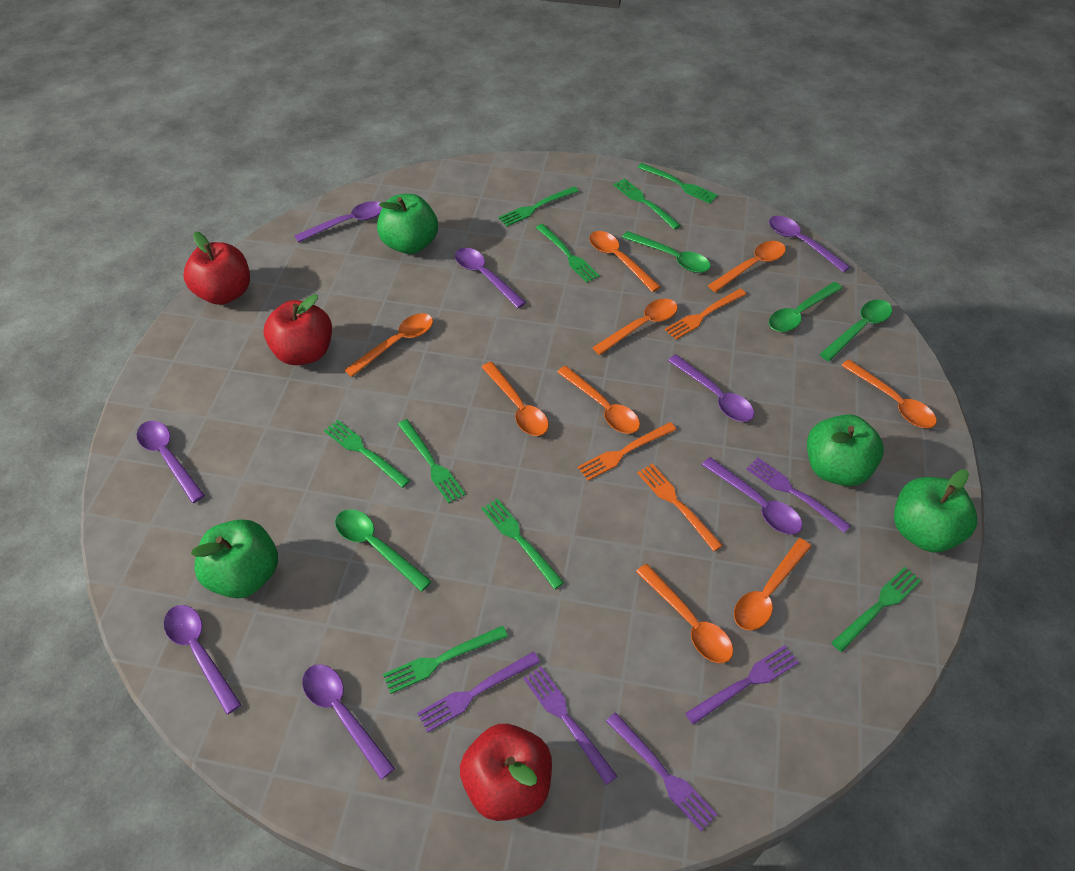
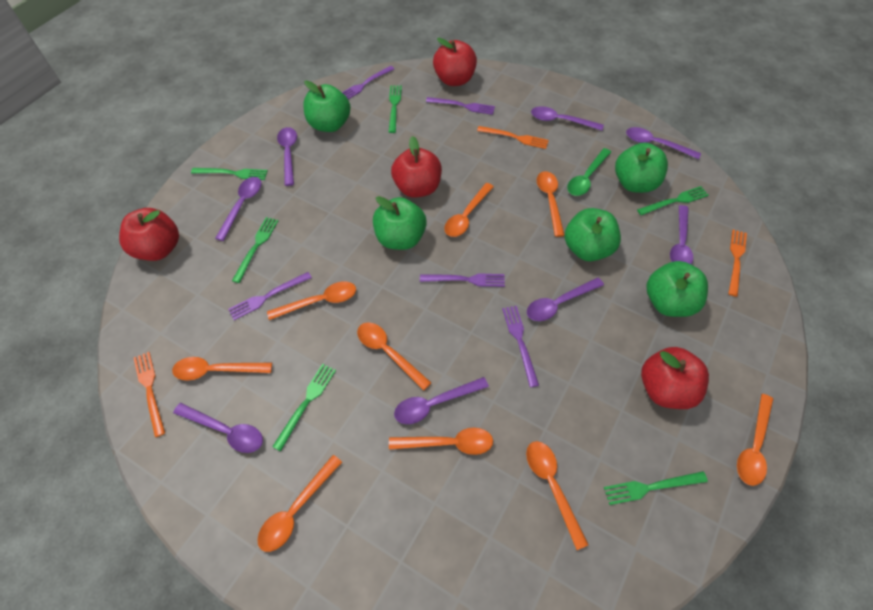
green apple: 4 -> 5
green fork: 9 -> 6
green spoon: 4 -> 1
red apple: 3 -> 4

